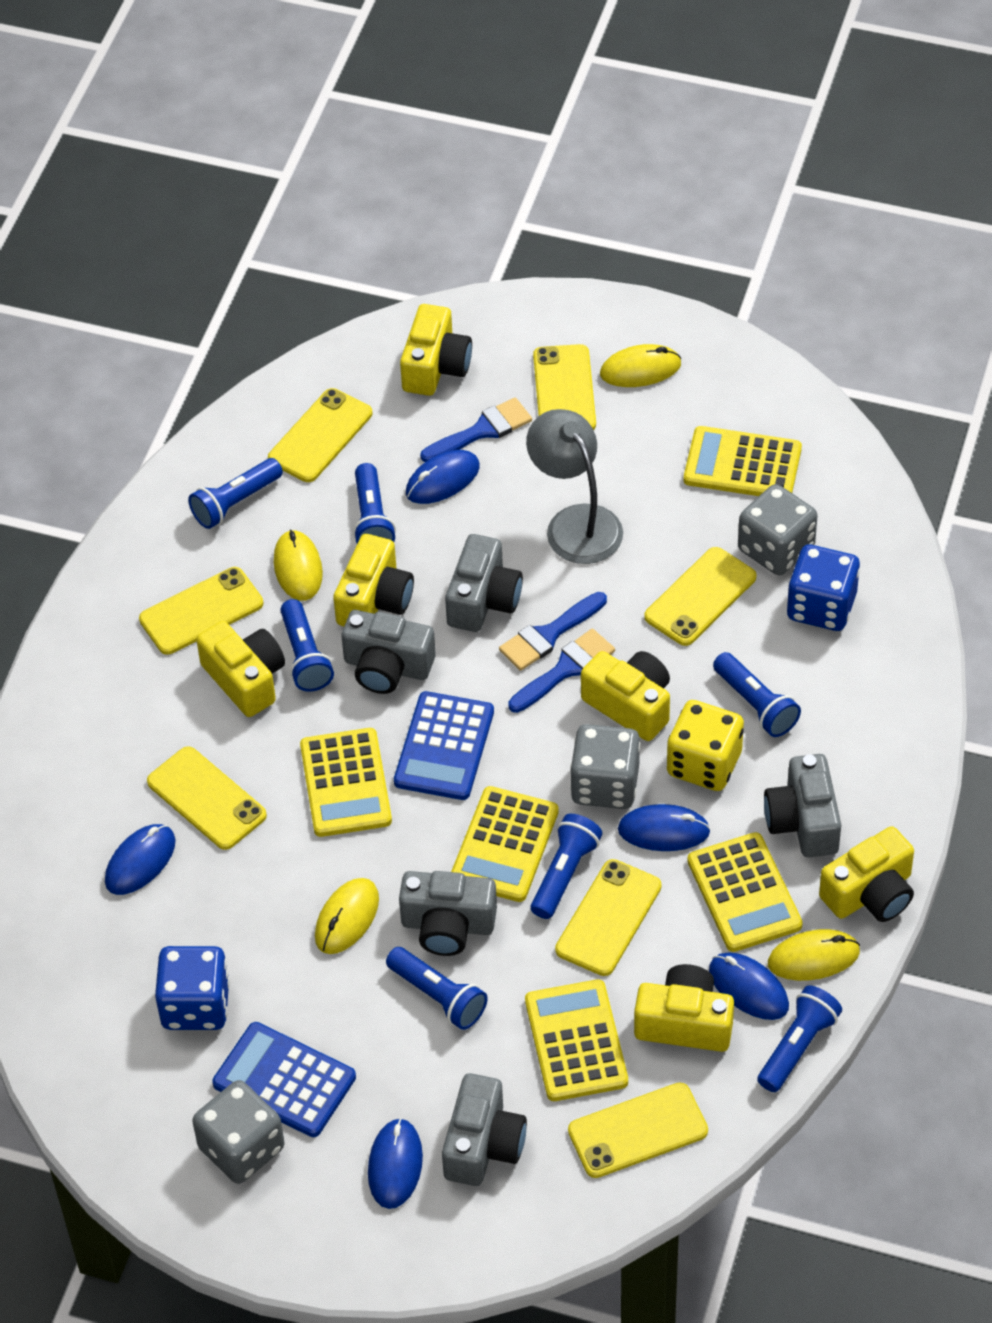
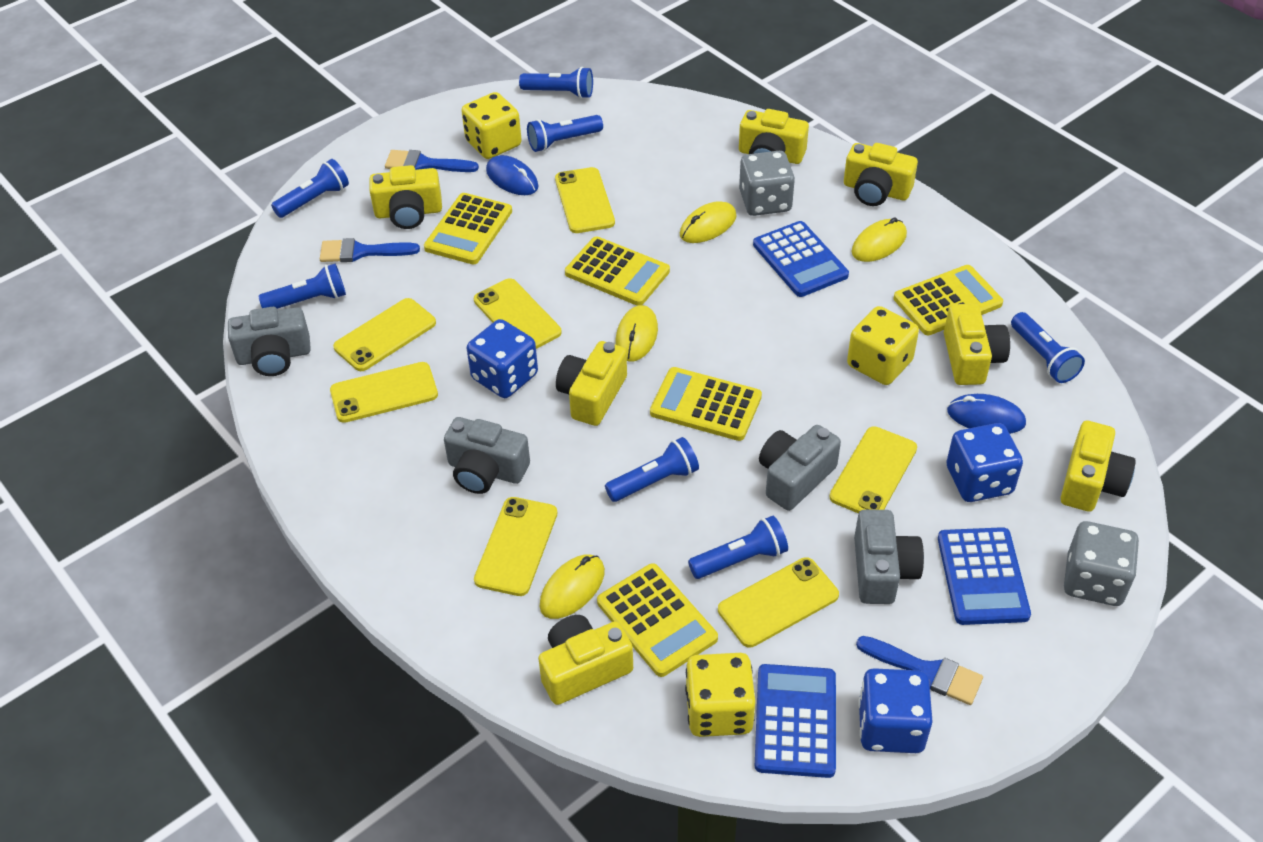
blue calculator: 2 -> 3
blue dice: 2 -> 3
blue mouse: 5 -> 2
grey camera: 5 -> 4
grey dice: 3 -> 2
grey lamp: 1 -> 0
yellow camera: 6 -> 7
yellow dice: 1 -> 3

